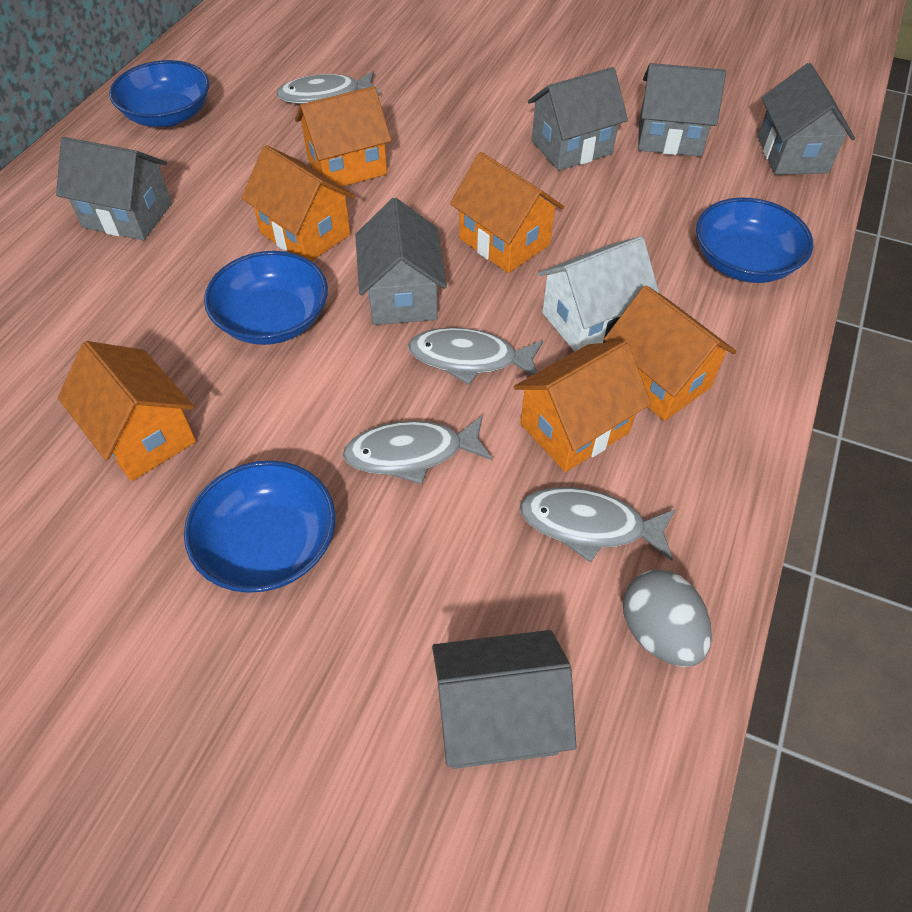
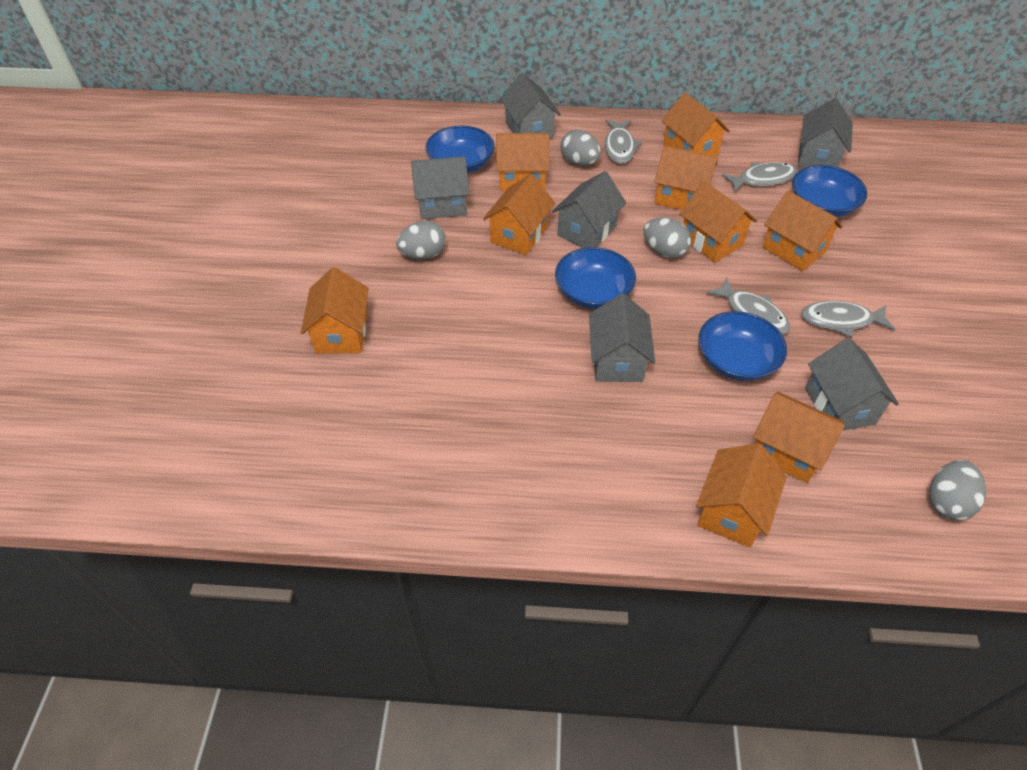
grey egg: 1 -> 4
orange house: 6 -> 9
white house: 1 -> 0

